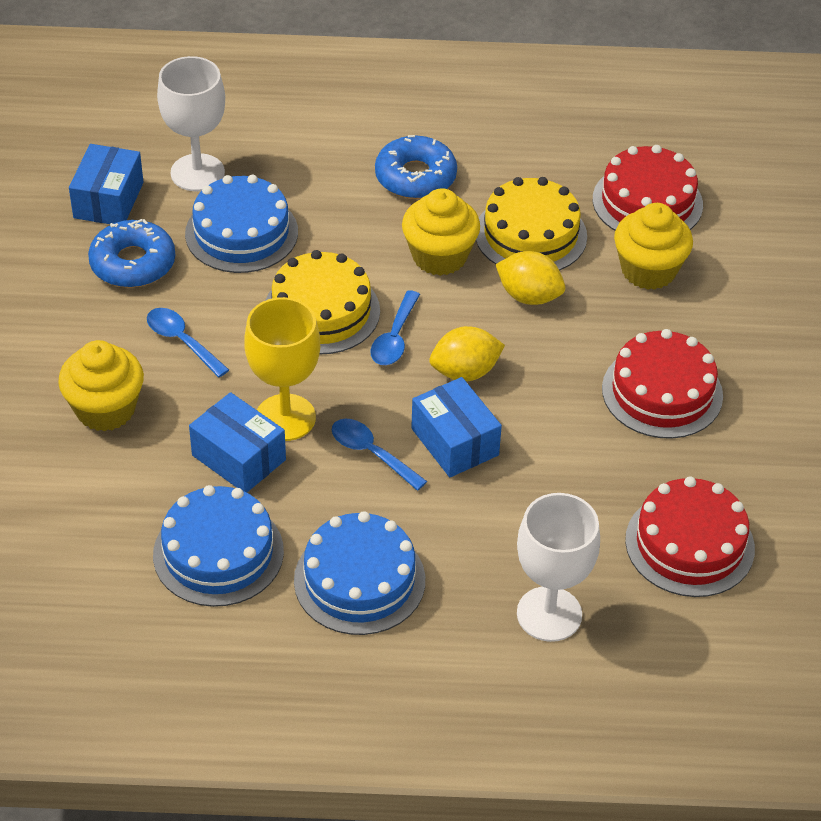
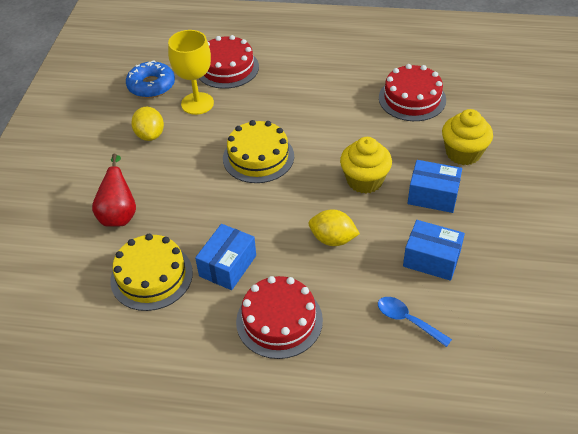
blue cake: 3 -> 0
blue donut: 2 -> 1
blue spoon: 3 -> 1
red pear: 0 -> 1
white goblet: 2 -> 0
yellow cupcake: 3 -> 2

